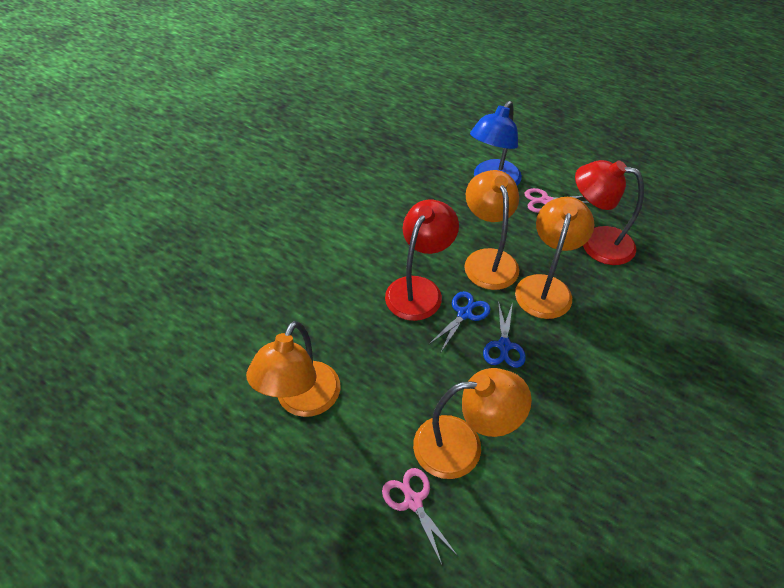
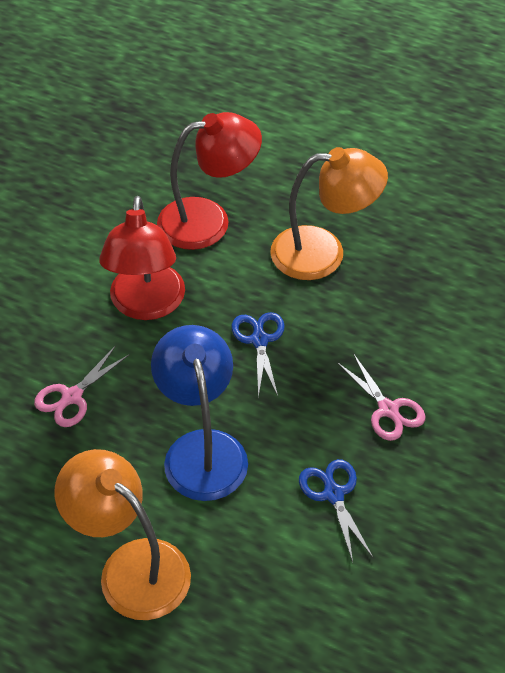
orange lamp: 4 -> 2

